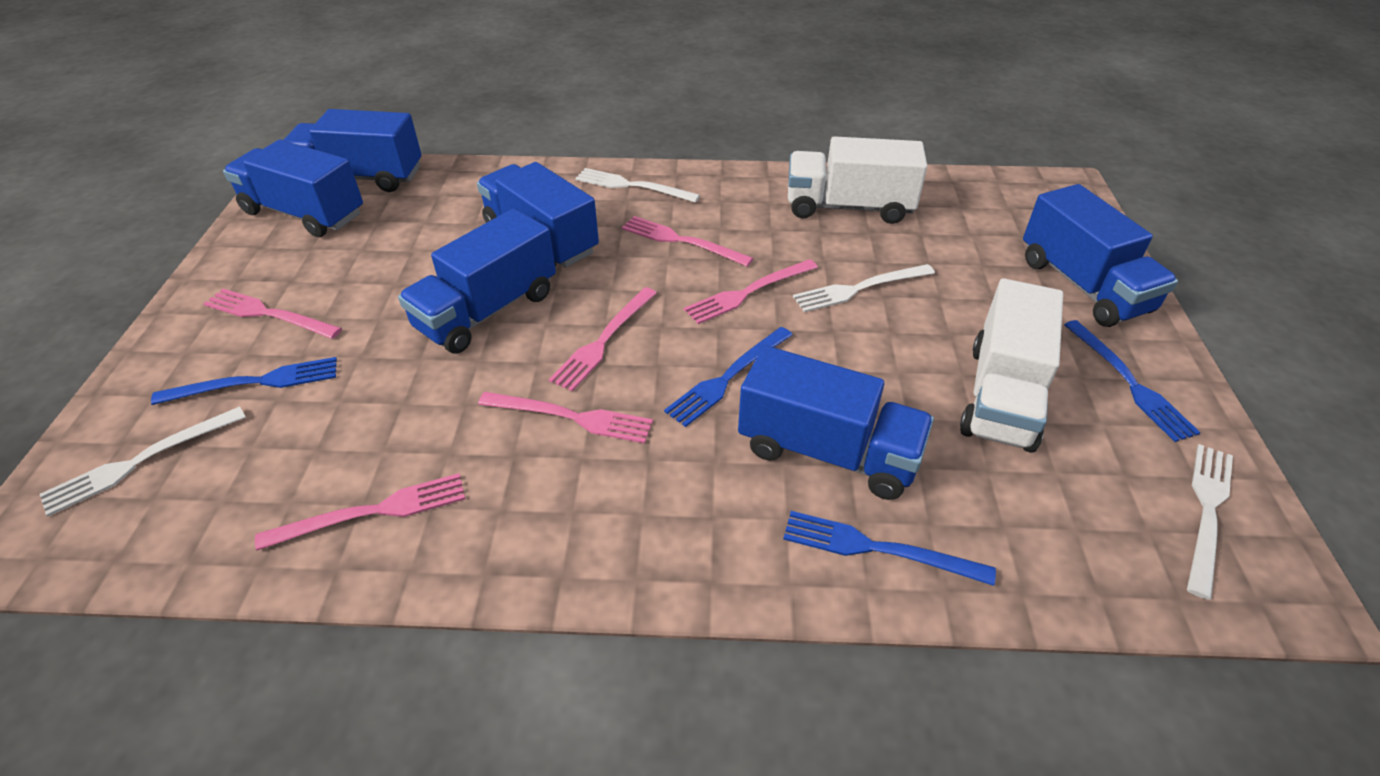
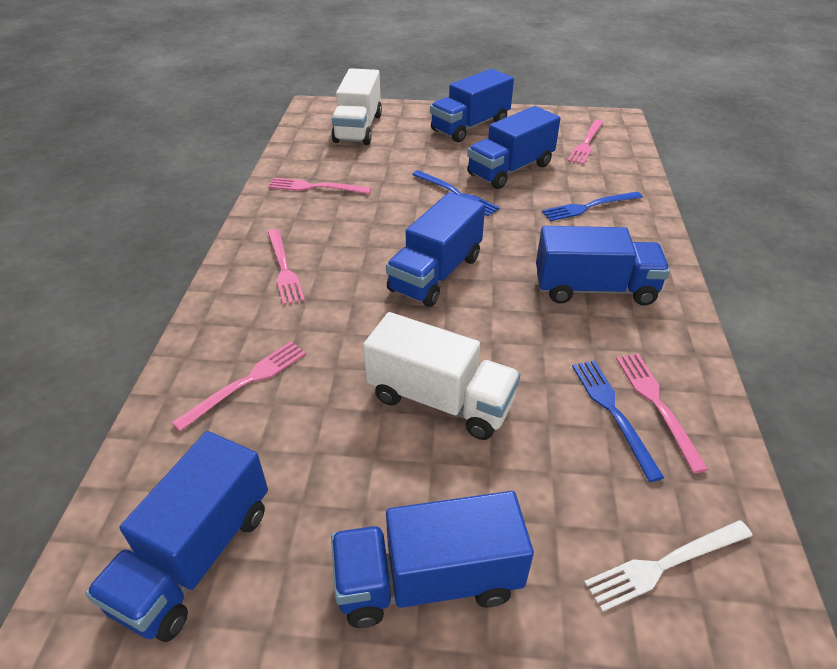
blue fork: 4 -> 3
pink fork: 6 -> 5
white fork: 4 -> 1

